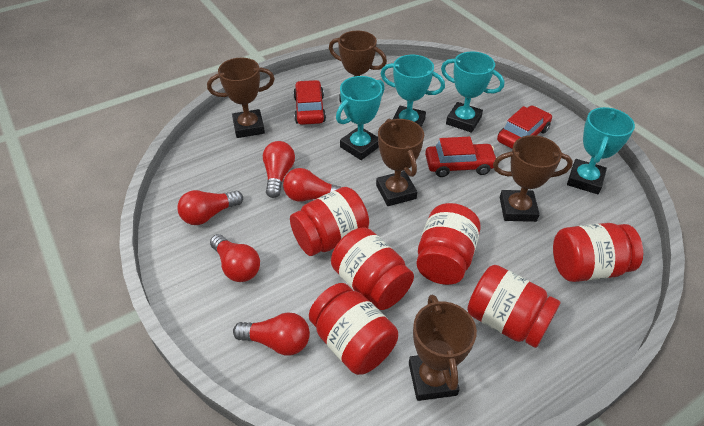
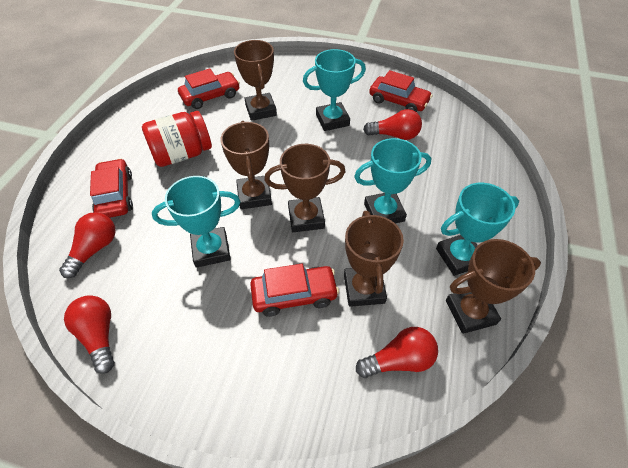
red car: 3 -> 4
red jar: 6 -> 1
red light bulb: 5 -> 4

